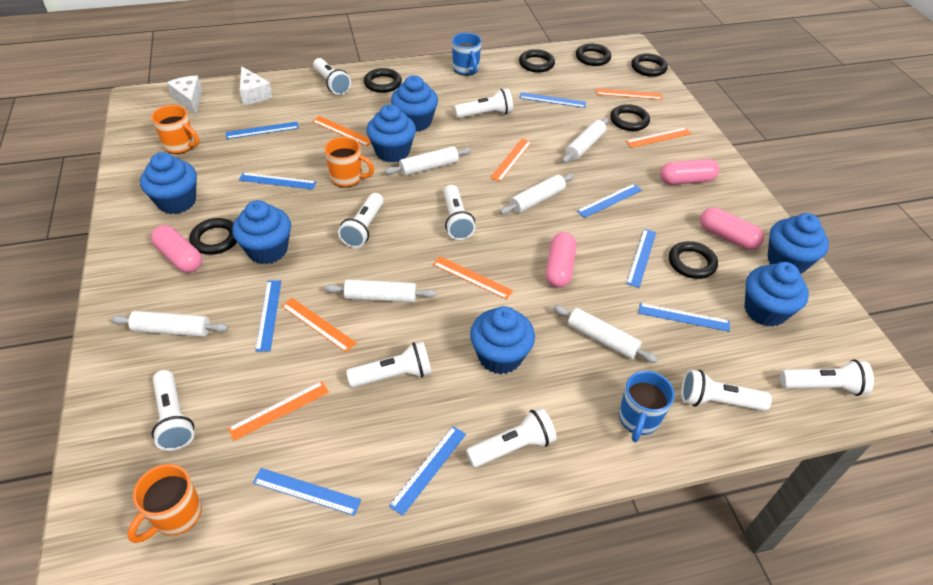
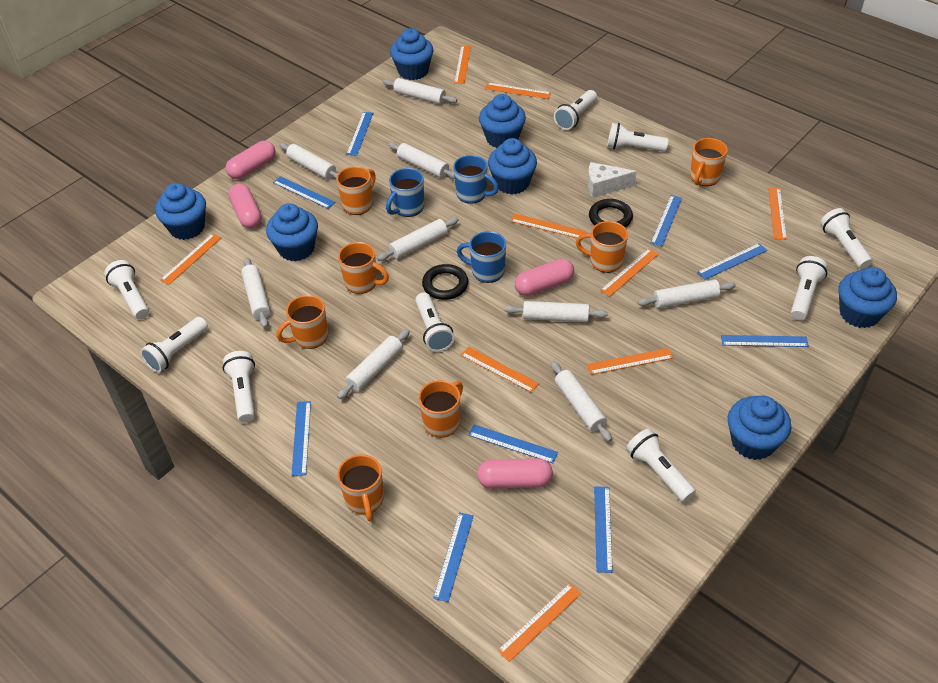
black ring: 7 -> 2
blue mug: 2 -> 3
orange mug: 3 -> 7
orange ruler: 7 -> 9
white cheese: 2 -> 1
white rolling pin: 6 -> 9

